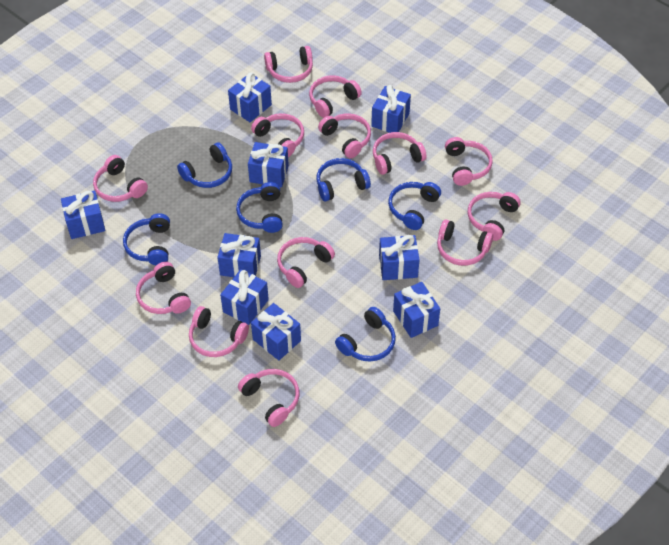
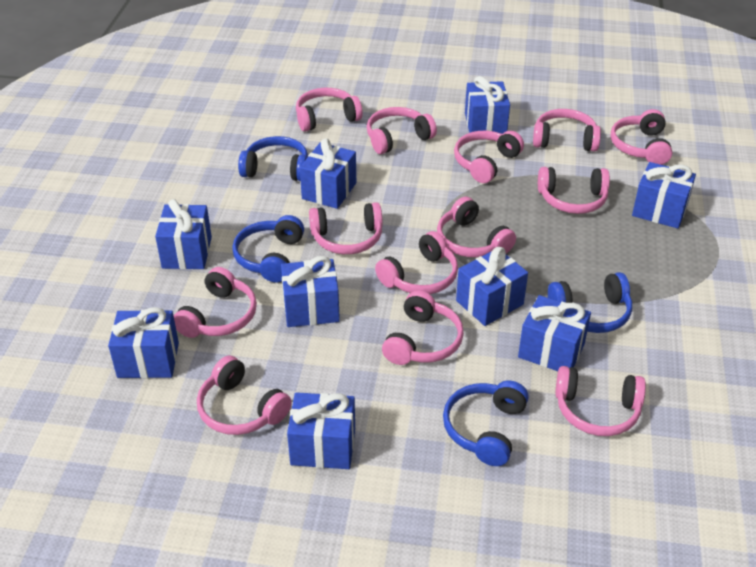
blue headphones: 6 -> 4

